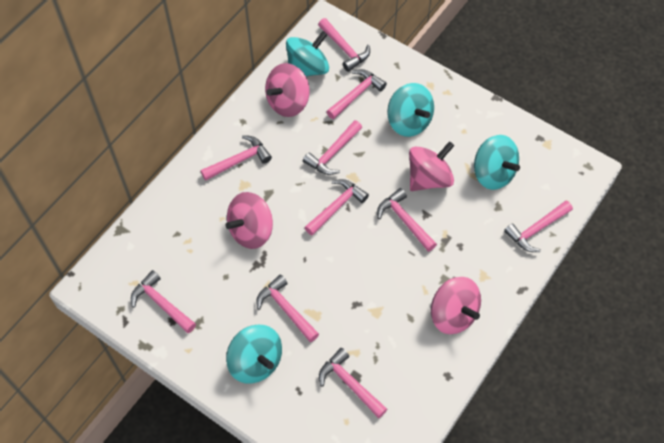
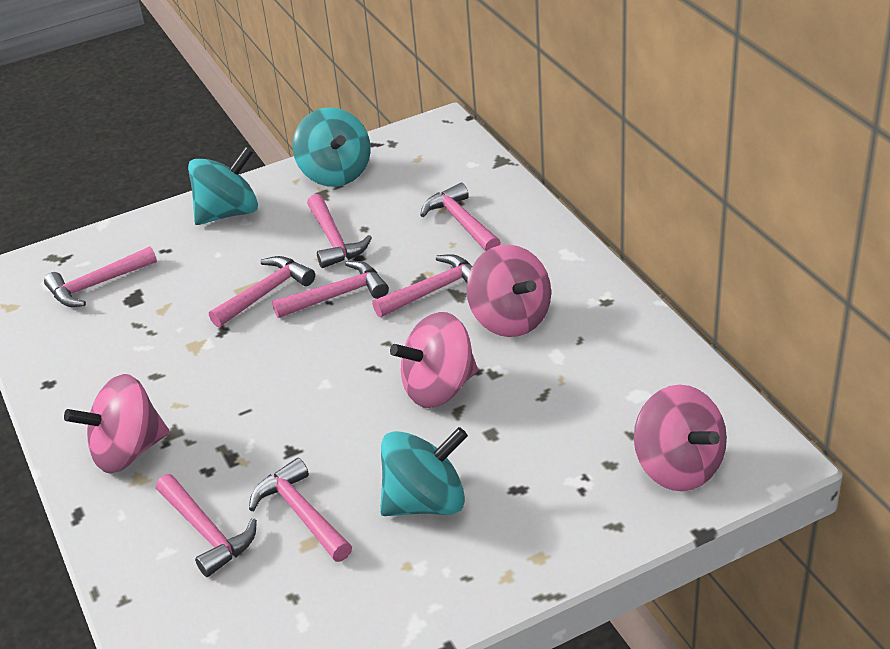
pink hammer: 10 -> 8
turquoise spinning top: 4 -> 3

